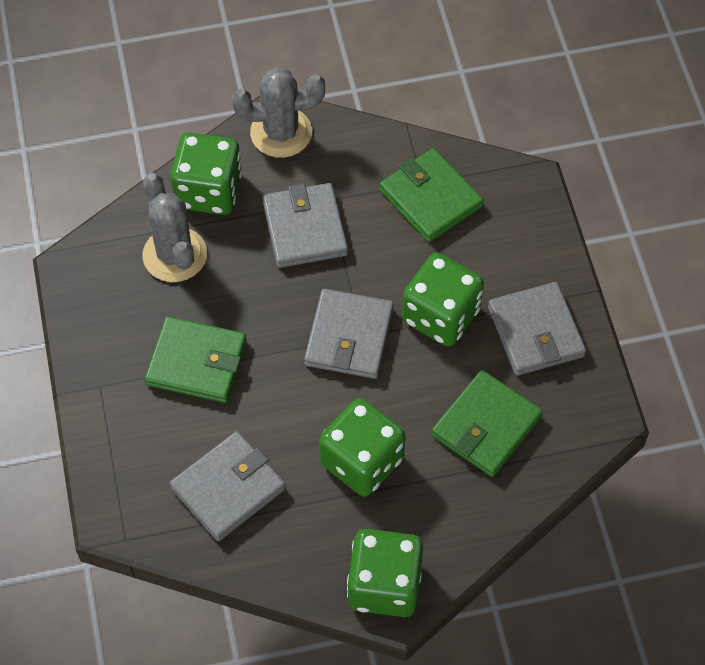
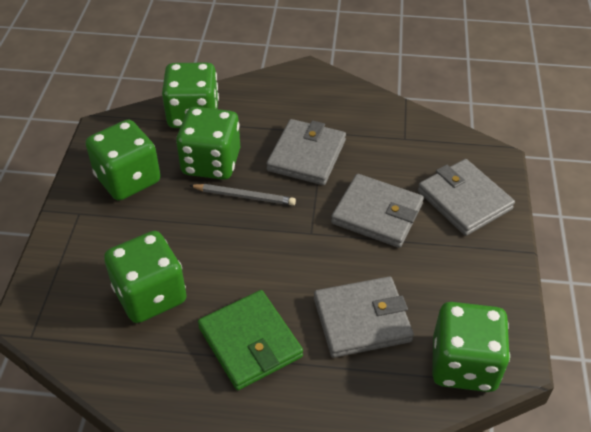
green dice: 4 -> 5
green wallet: 3 -> 1
grey cactus: 2 -> 0
grey pencil: 0 -> 1

